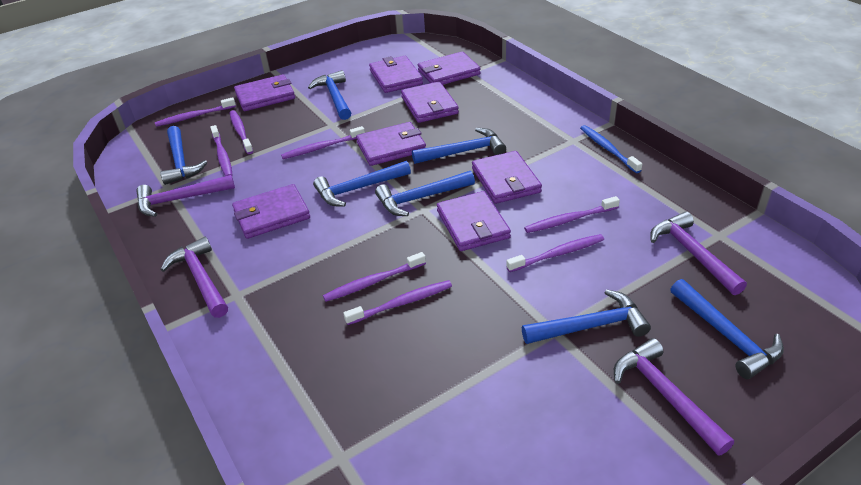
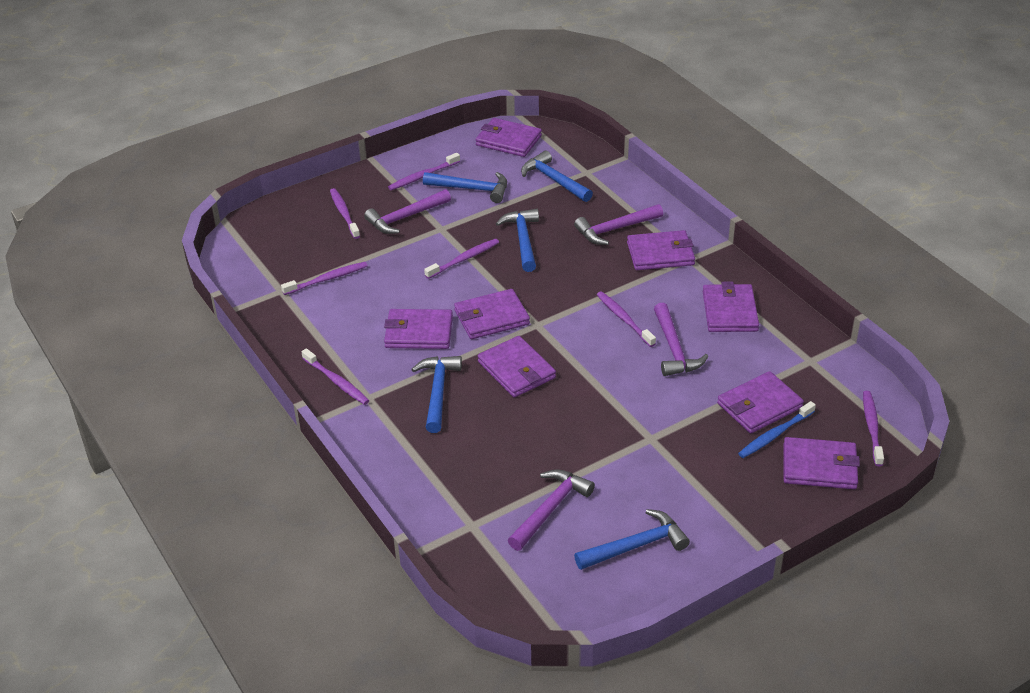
blue hammer: 7 -> 5
purple toothbrush: 8 -> 7

